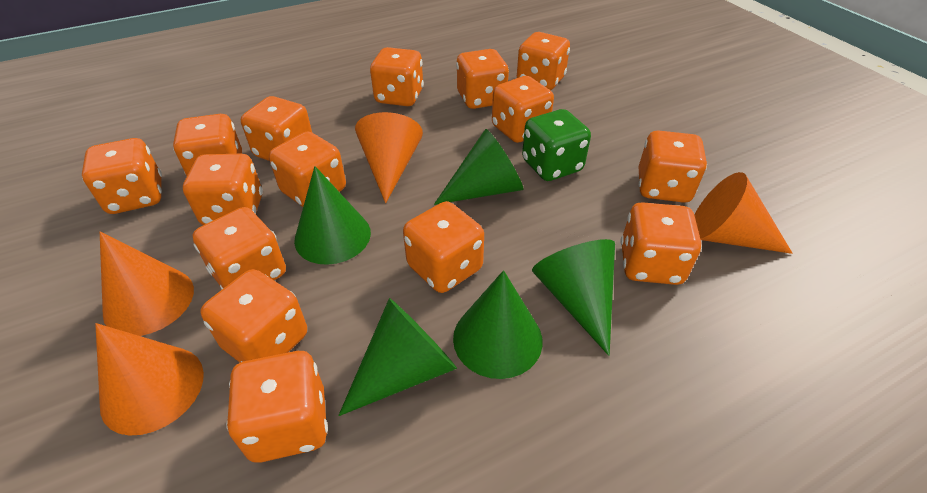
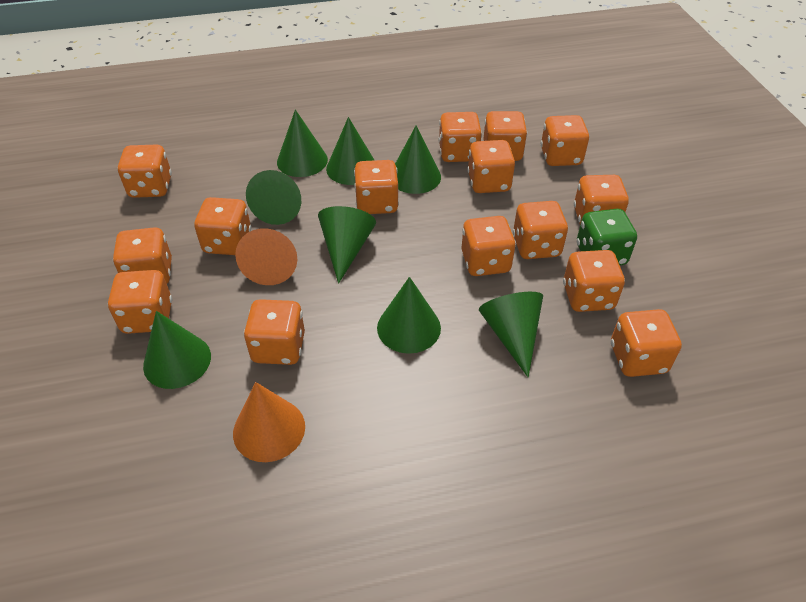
green cone: 5 -> 8
orange cone: 4 -> 2

